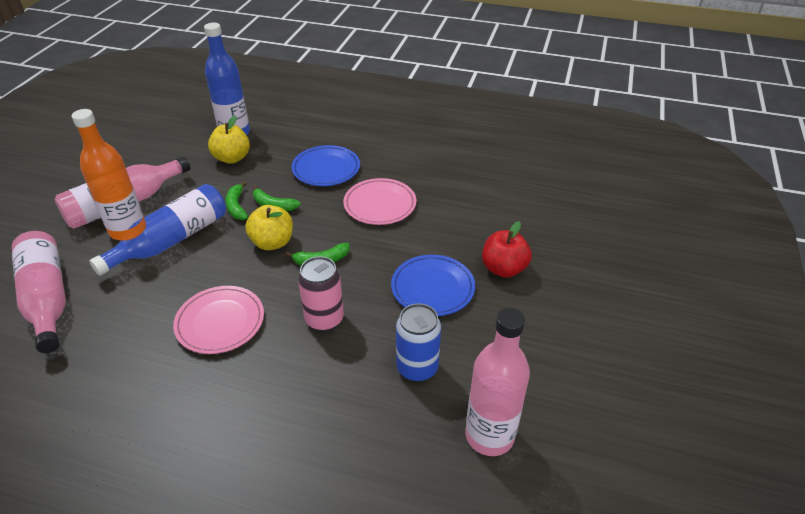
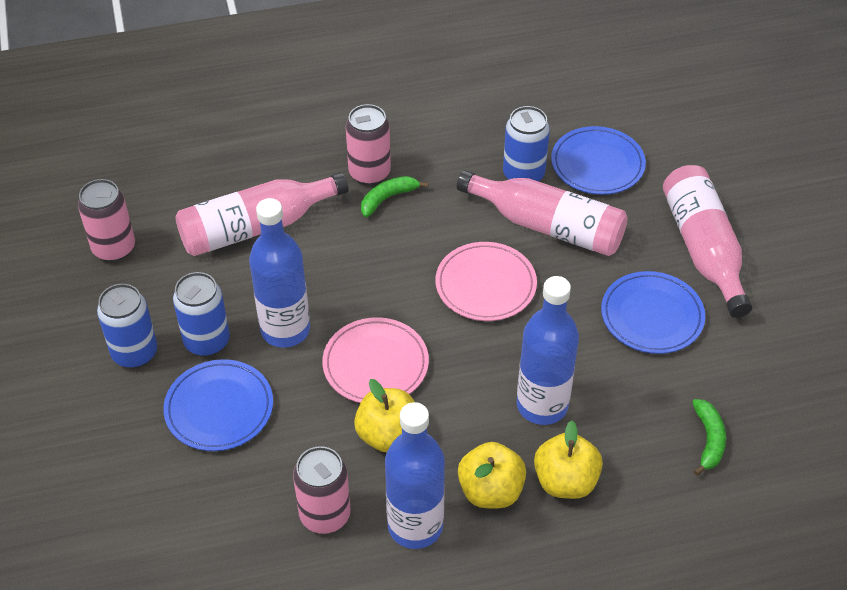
blue bottle: 2 -> 3
blue can: 1 -> 3
blue plate: 2 -> 3
green banana: 3 -> 2
orange bottle: 1 -> 0
pink can: 1 -> 3
red apple: 1 -> 0
yellow apple: 2 -> 3

